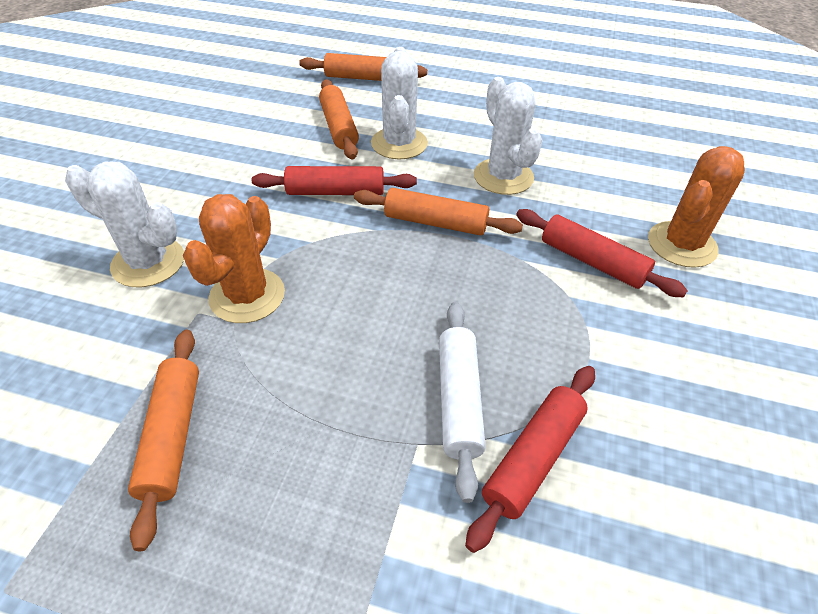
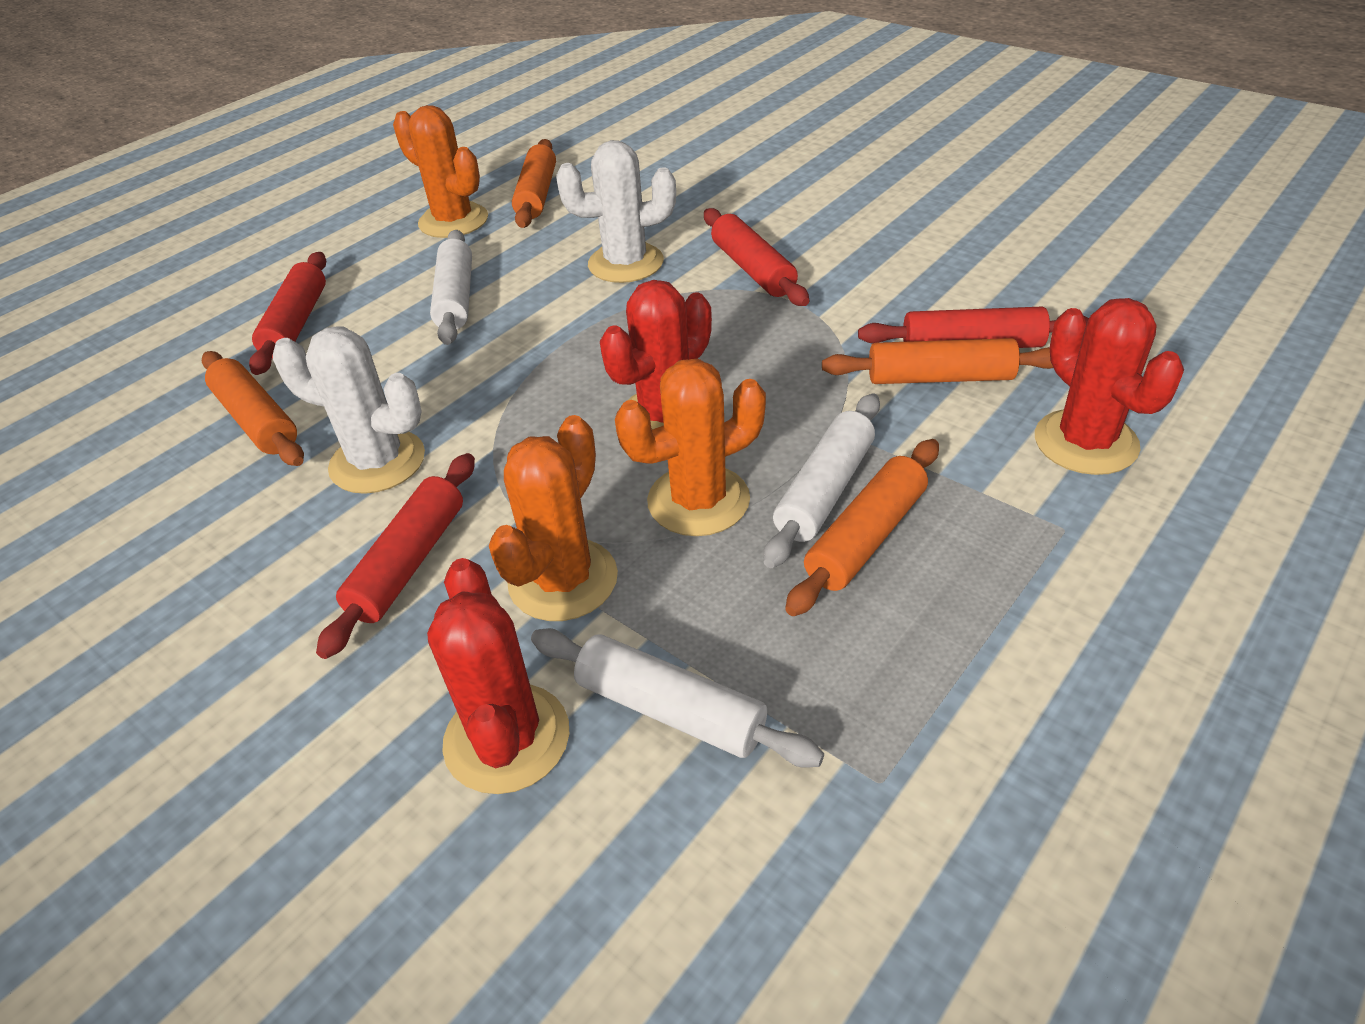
orange cactus: 2 -> 3
red cactus: 0 -> 3
red rolling pin: 3 -> 4
white cactus: 3 -> 2
white rolling pin: 1 -> 3

